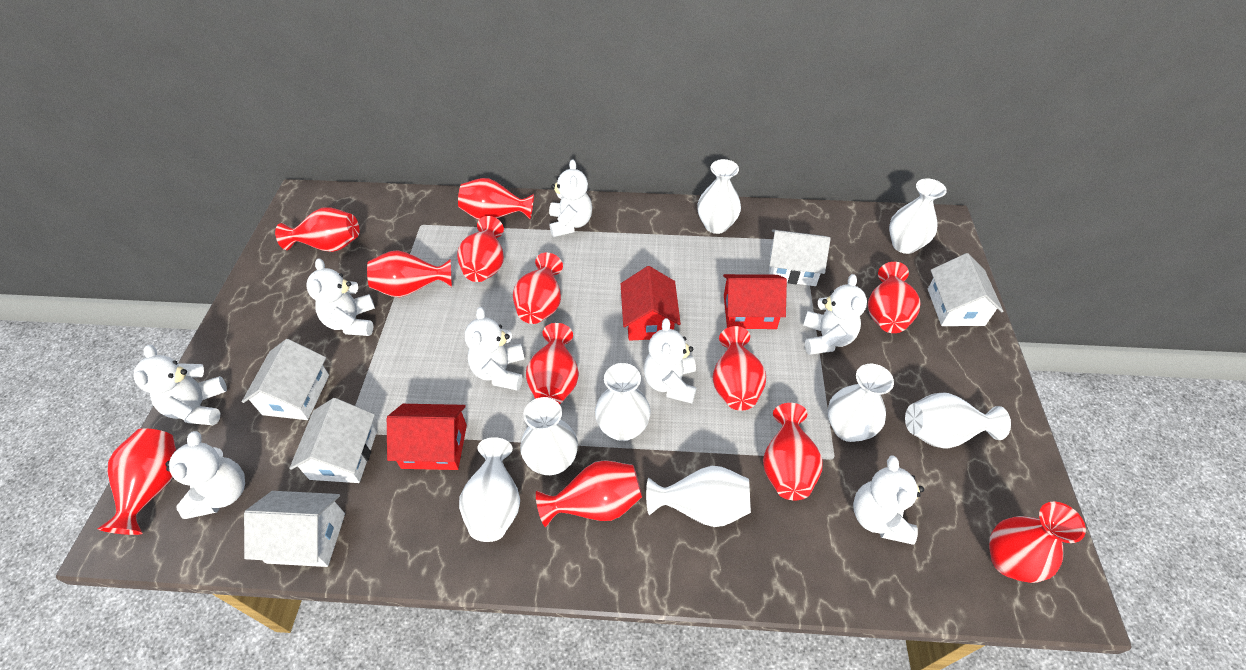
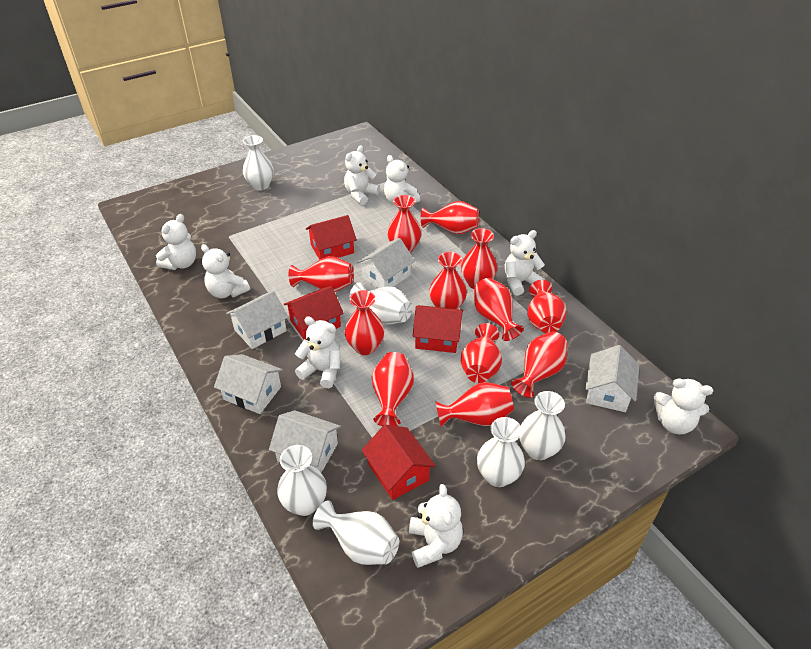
red house: 3 -> 4
white vase: 8 -> 6

